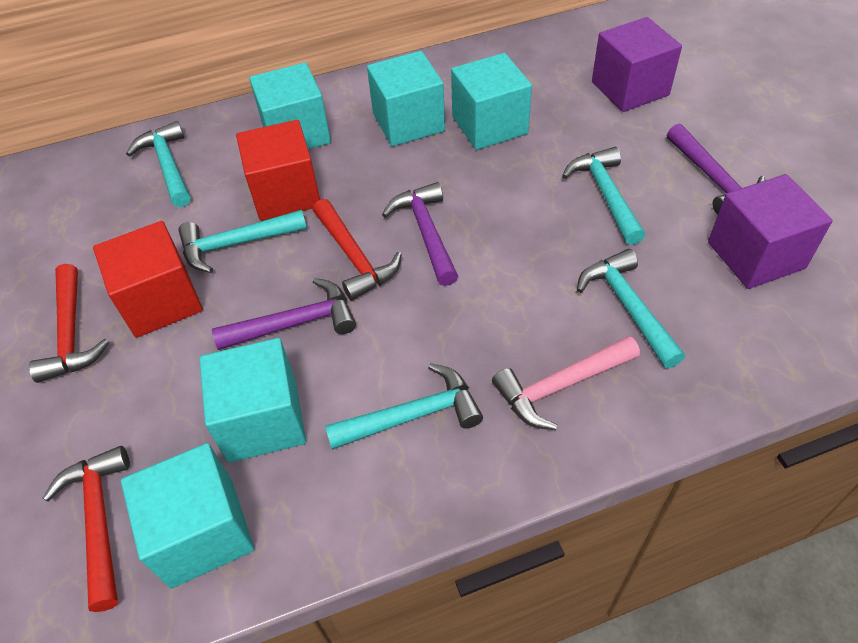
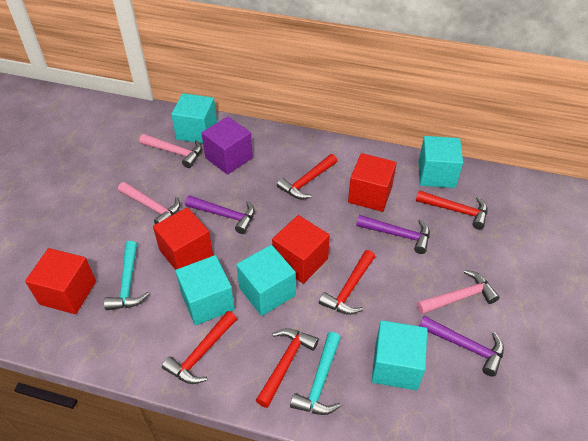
pink hammer: 1 -> 3
purple cube: 2 -> 1
red cube: 2 -> 4
red hammer: 3 -> 5
turquoise hammer: 5 -> 2

